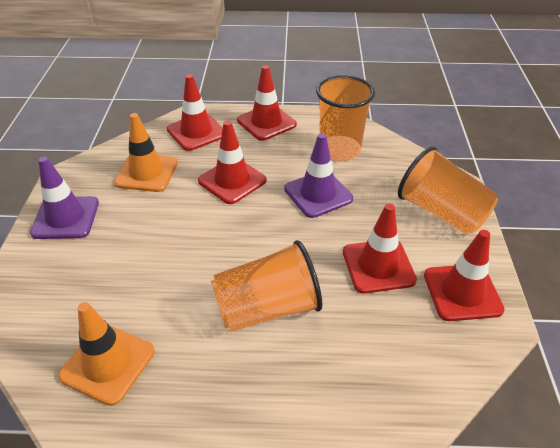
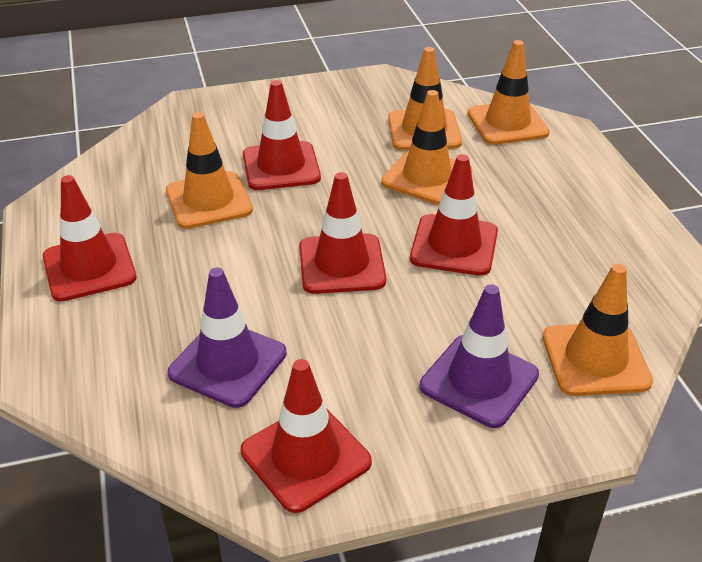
orange cup: 3 -> 0
orange traffic cone: 2 -> 5

